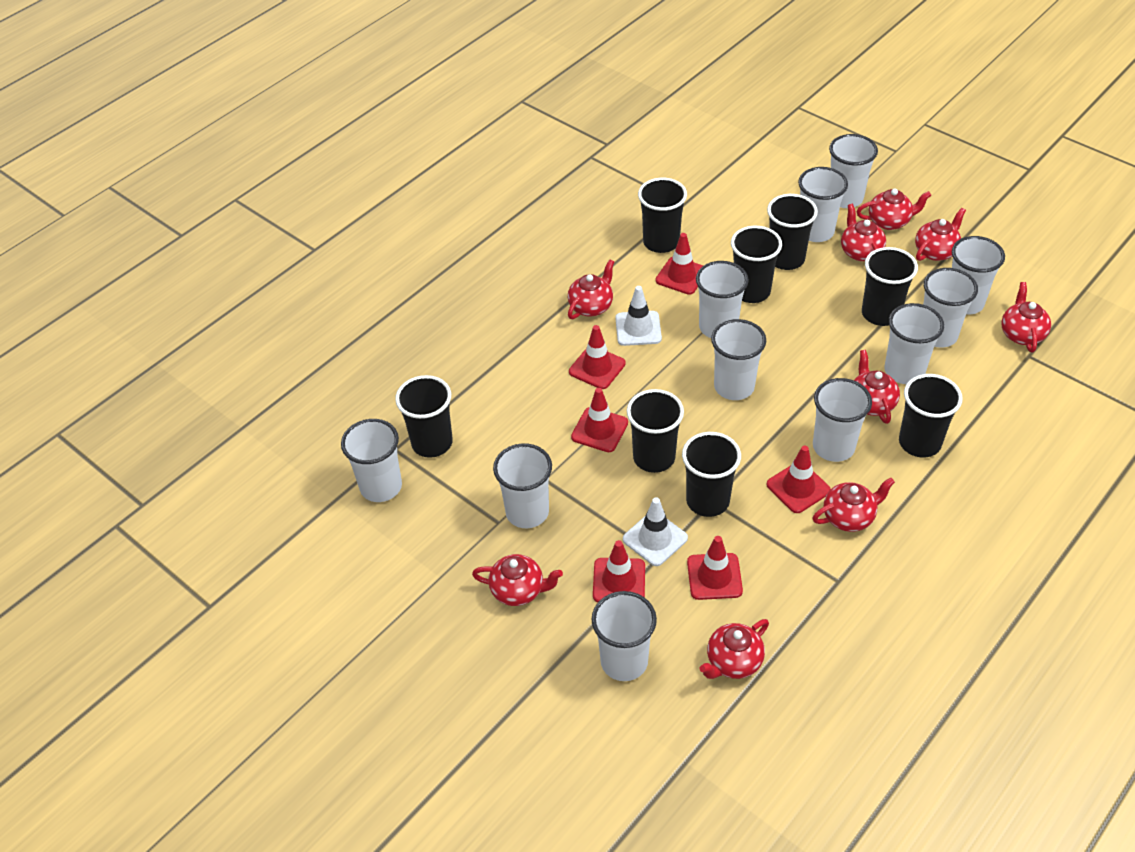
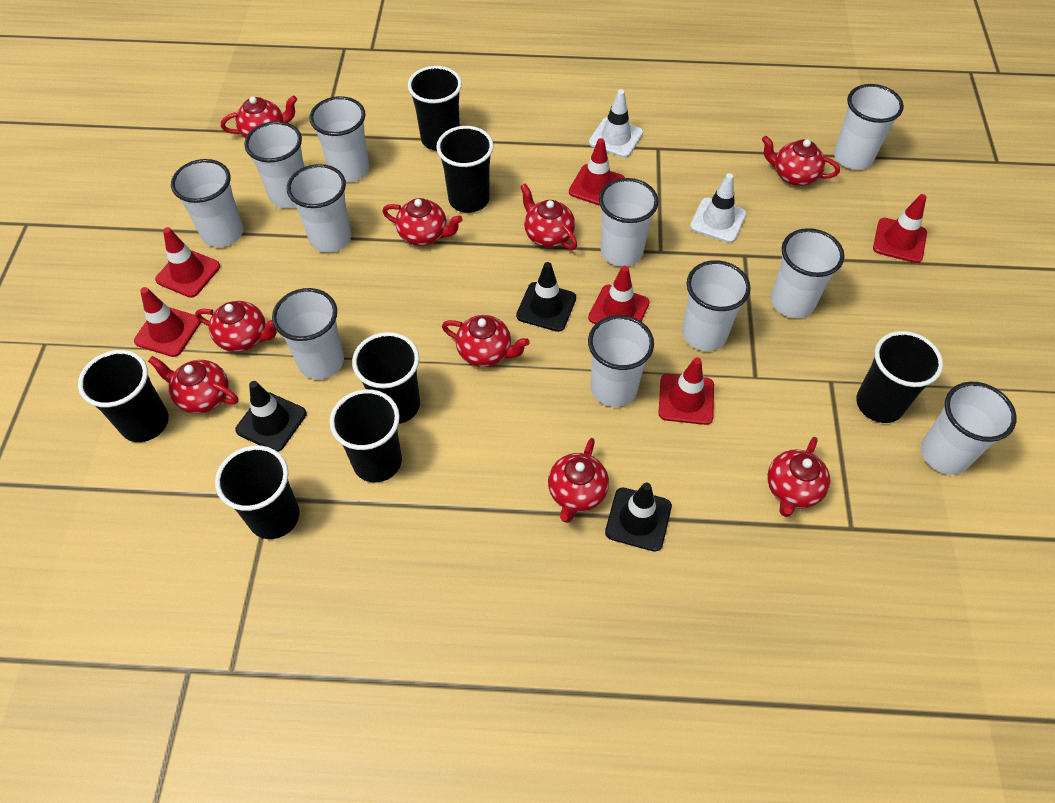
black cup: 8 -> 7
black traffic cone: 0 -> 3

